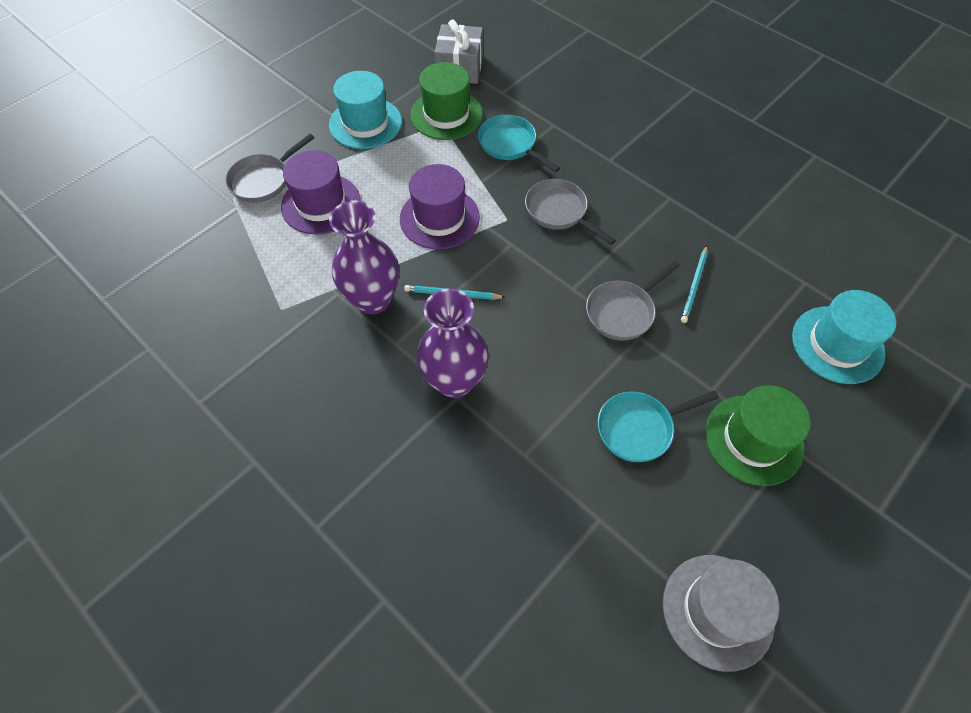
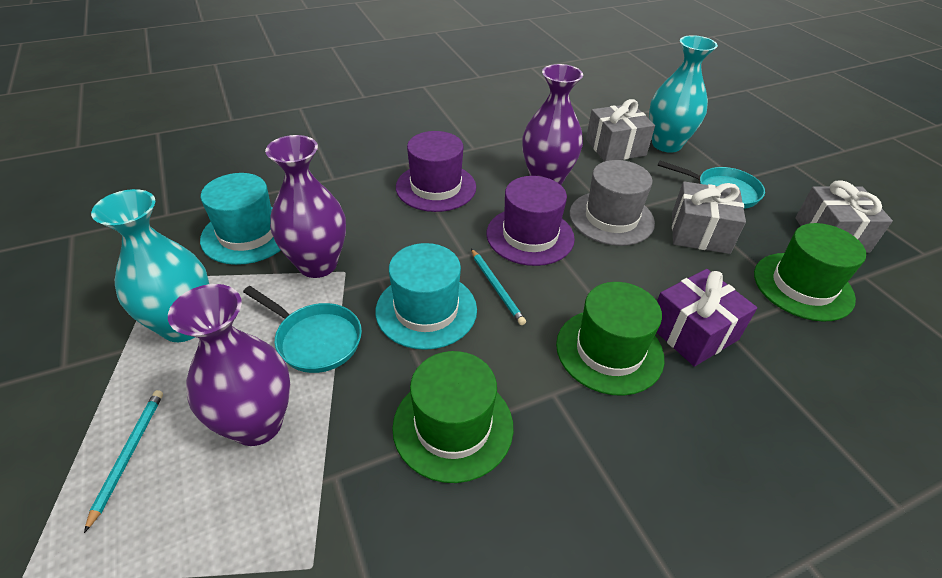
green hat: 2 -> 3
grey gift: 1 -> 3
grey pan: 3 -> 0
purple gift: 0 -> 1
purple vase: 2 -> 3
turquoise vase: 0 -> 2

